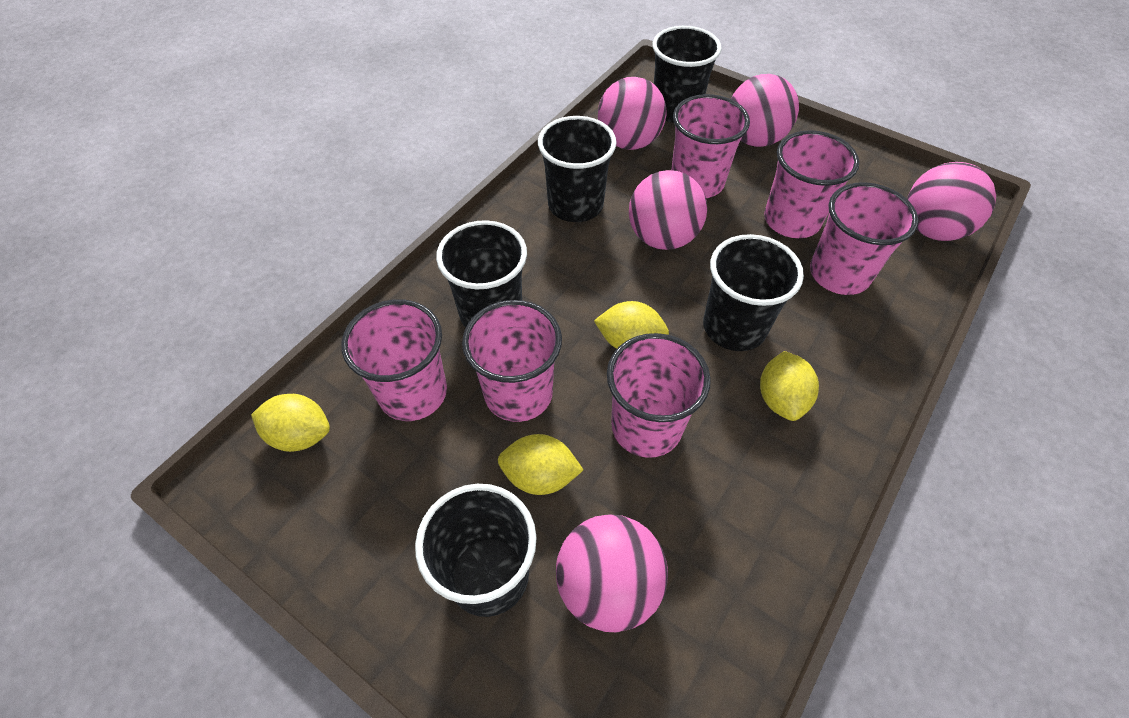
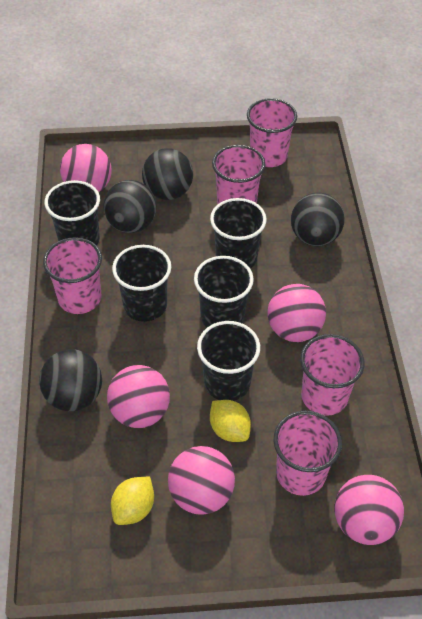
black ball: 0 -> 4
pink cup: 6 -> 5
yellow lemon: 4 -> 2

